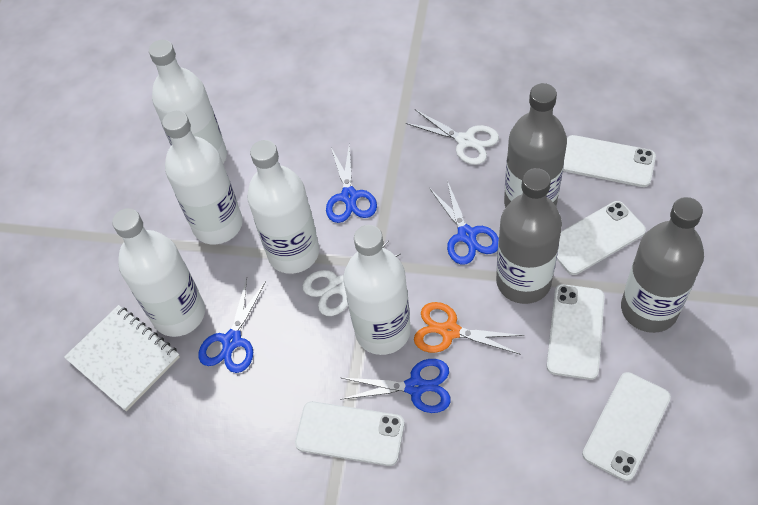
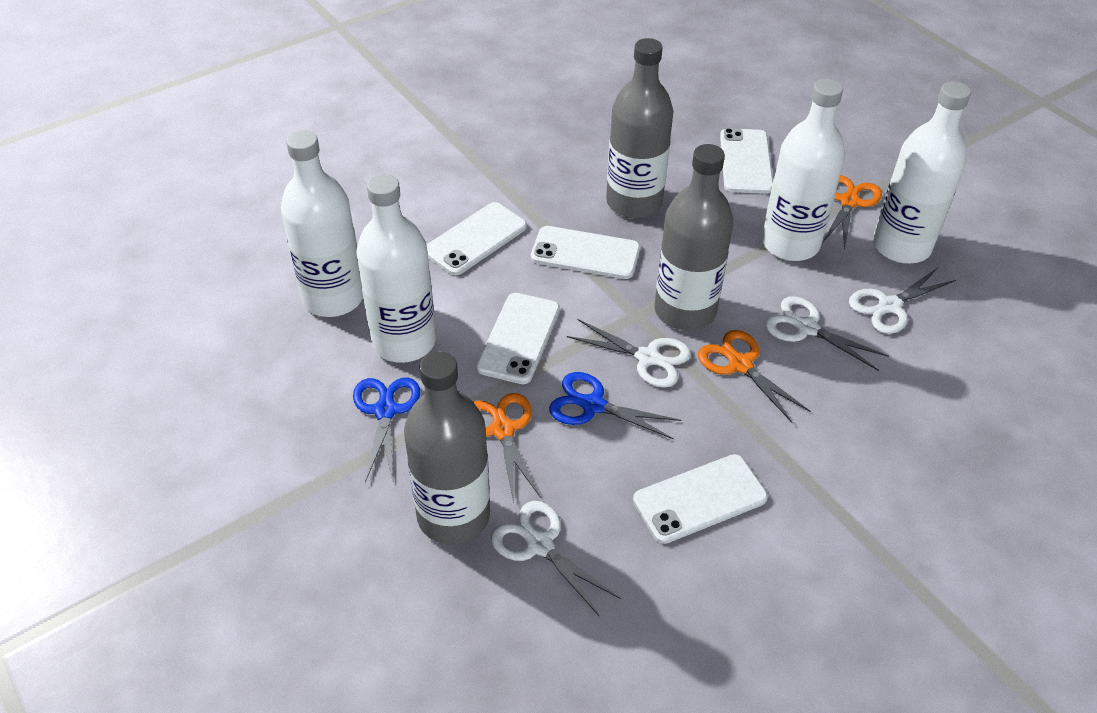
blue scissors: 4 -> 2
orange scissors: 1 -> 3
white bottle: 5 -> 4
white notebook: 1 -> 0
white scissors: 2 -> 4

